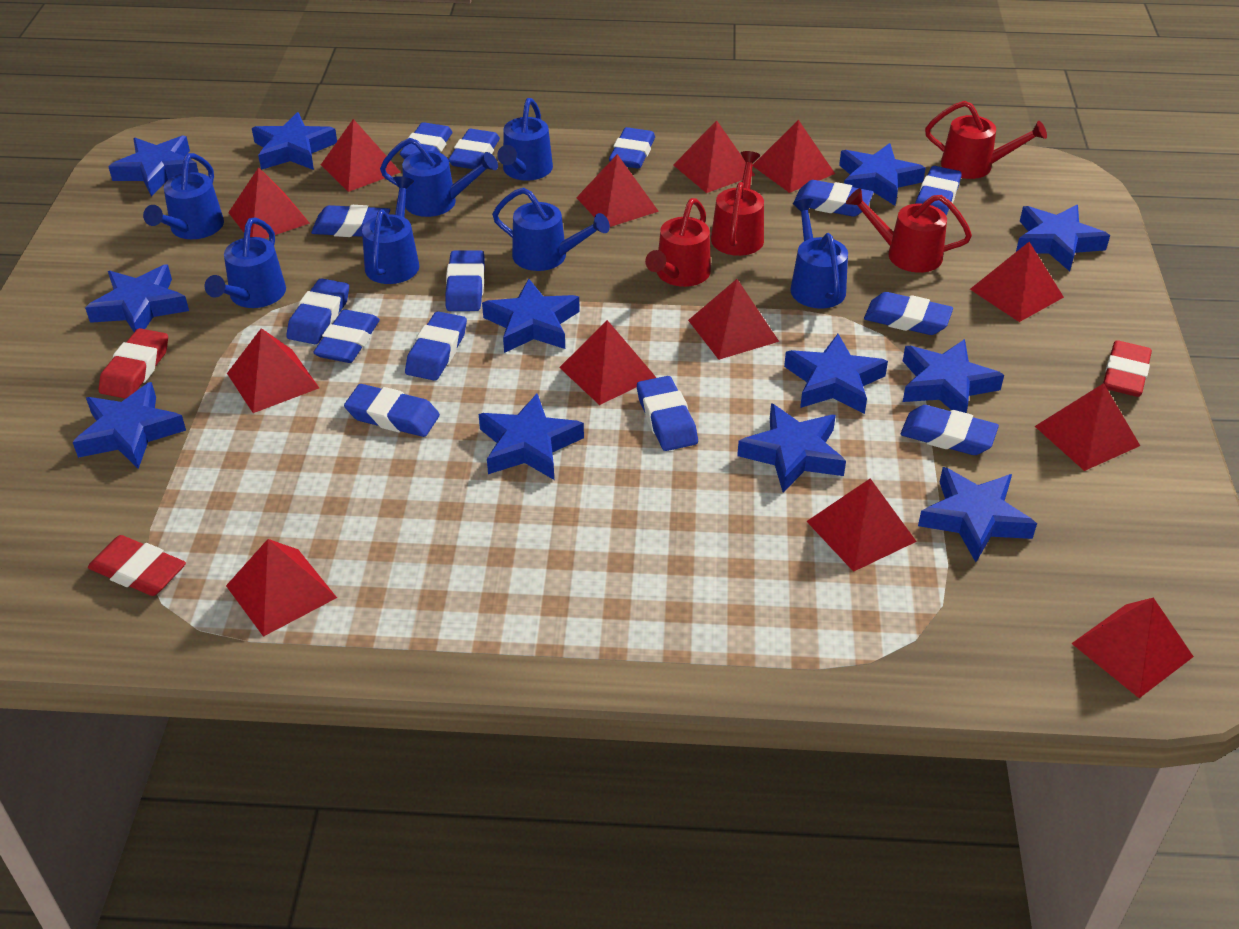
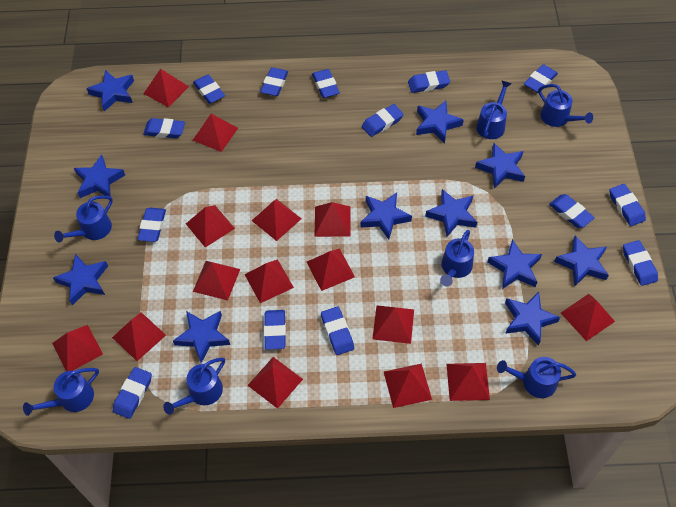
blue star: 12 -> 11
red eraser: 3 -> 0
red pyramid: 13 -> 15
red watering can: 4 -> 0

